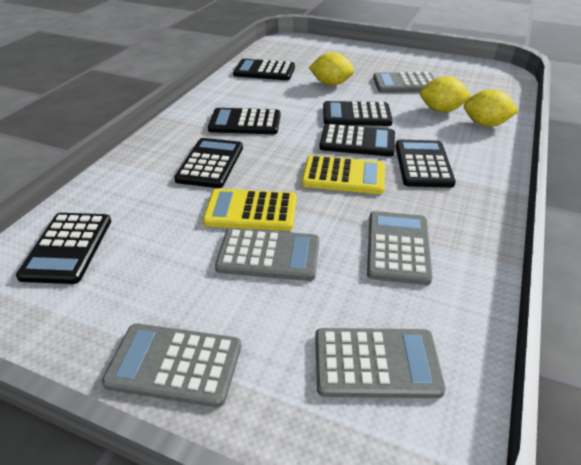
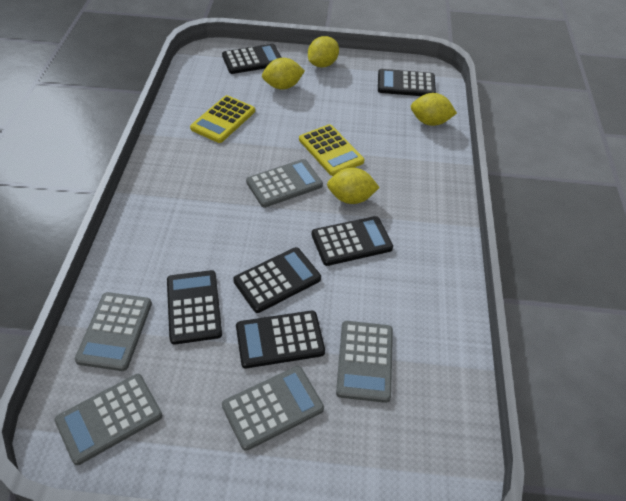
black calculator: 7 -> 6
yellow lemon: 3 -> 4

